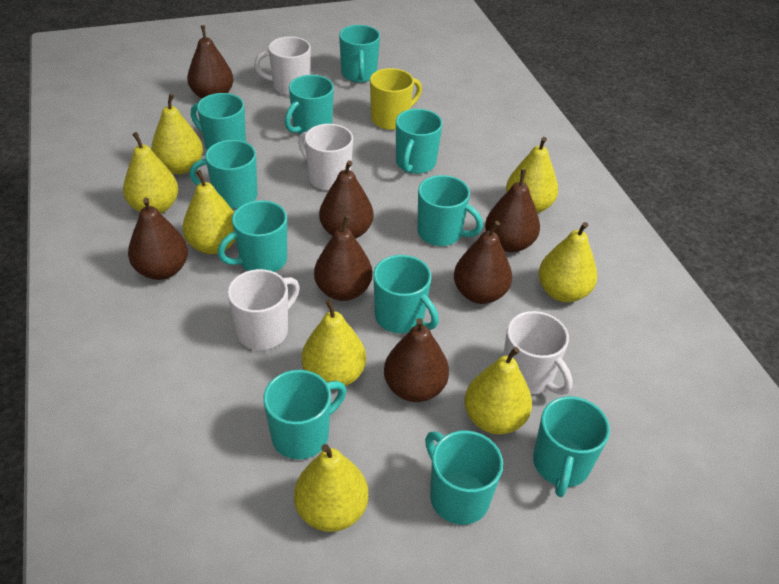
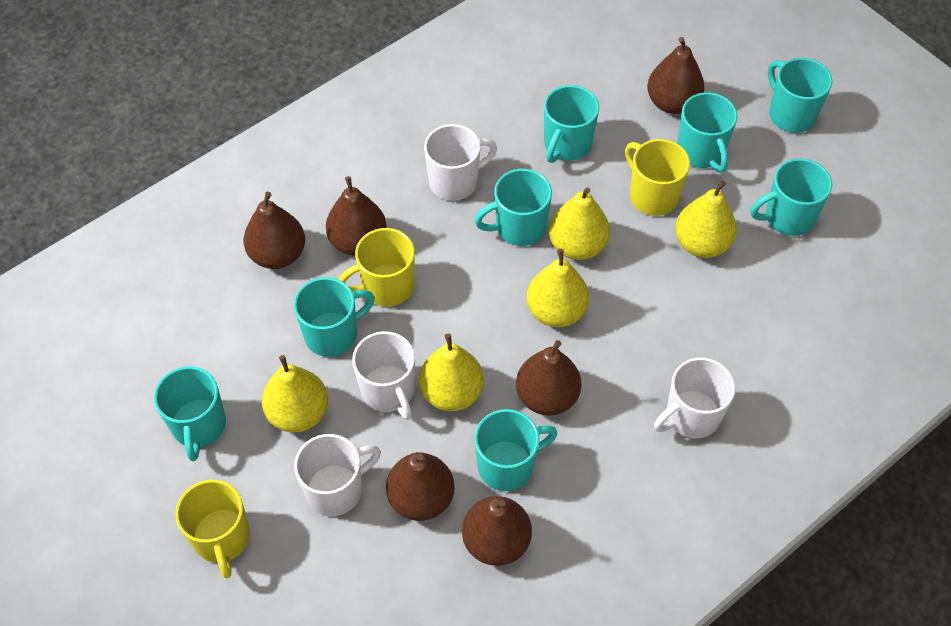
brown pear: 7 -> 6
turquoise mug: 11 -> 8
yellow mug: 1 -> 3
yellow pear: 8 -> 5

